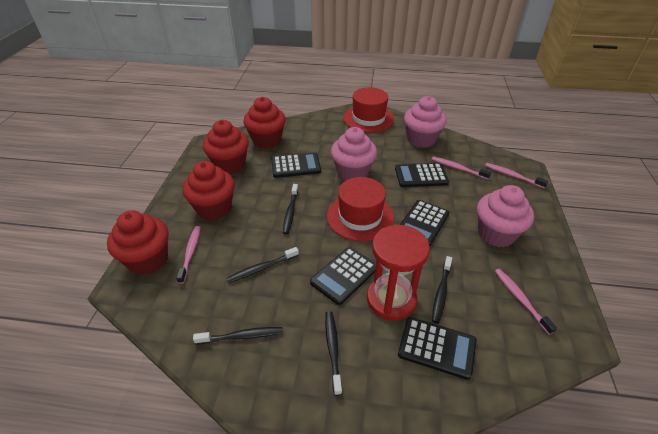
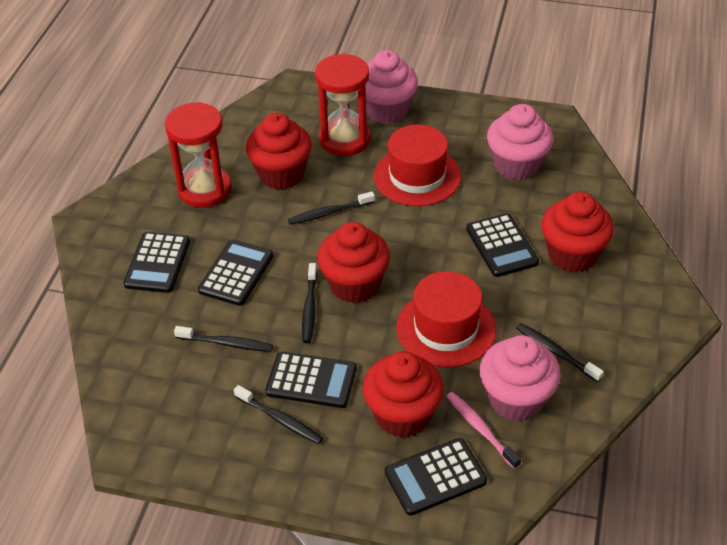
pink toothbrush: 4 -> 1
red hourglass: 1 -> 2

